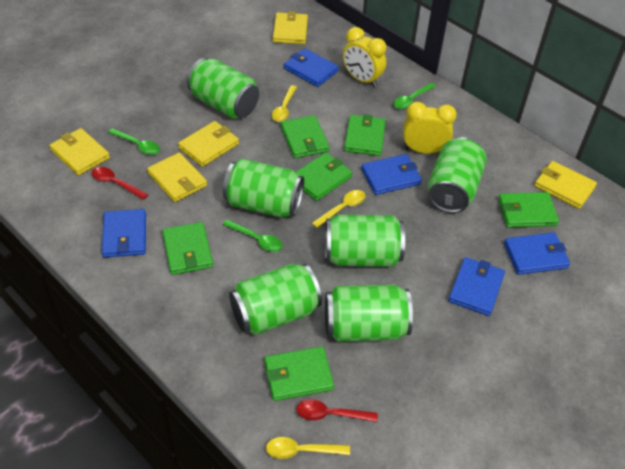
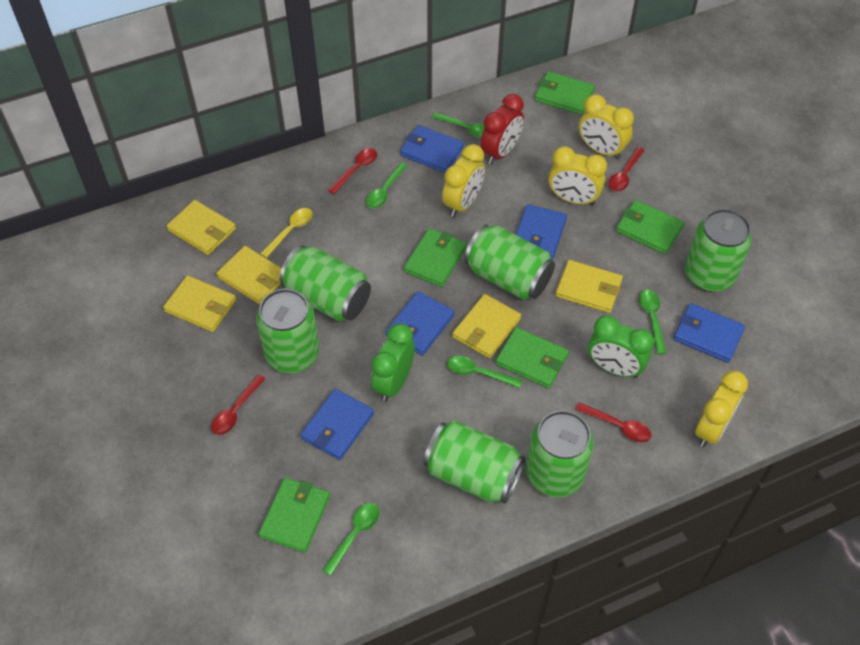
green clock: 0 -> 2
green spoon: 3 -> 5
green wallet: 6 -> 5
red clock: 0 -> 1
red spoon: 2 -> 4
yellow clock: 2 -> 4
yellow spoon: 3 -> 1

